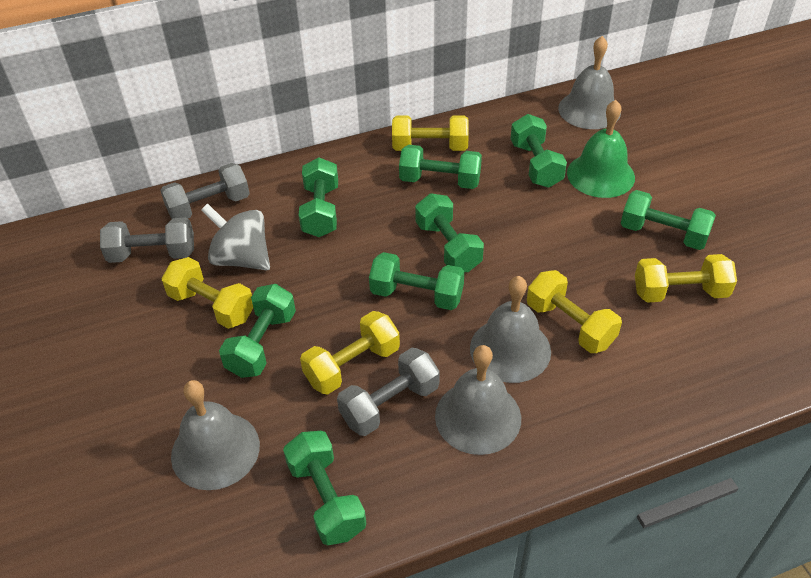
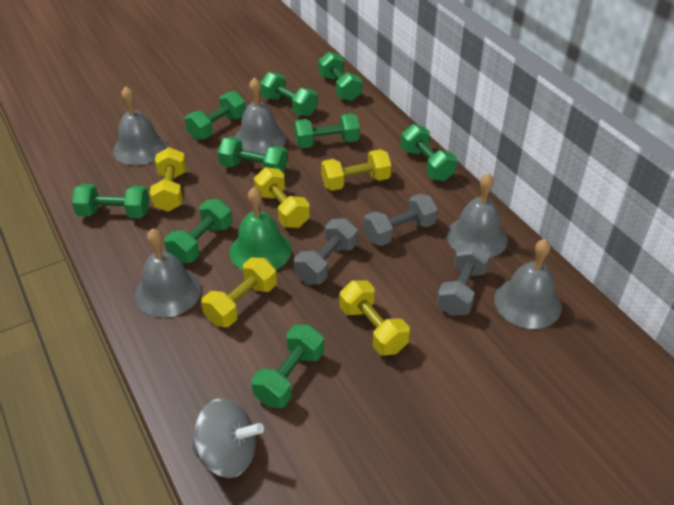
green dumbbell: 8 -> 9
grey bell: 4 -> 5

